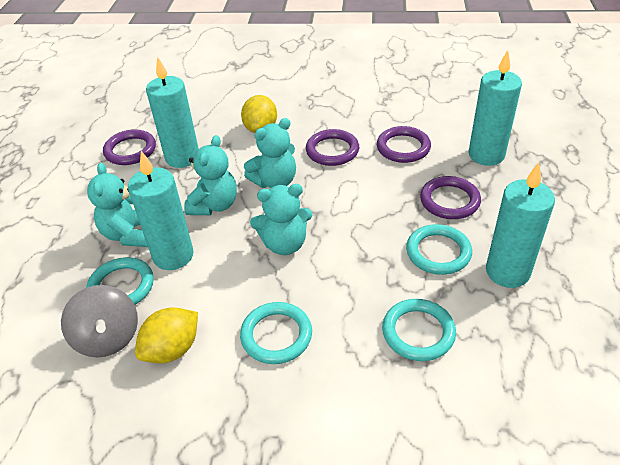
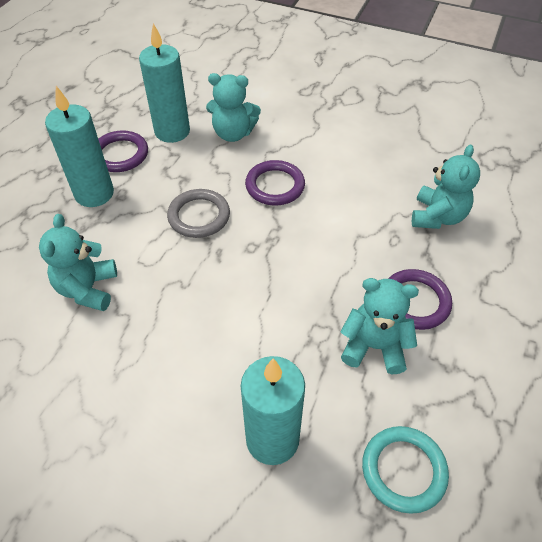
grey ring: 0 -> 1
grey spinning top: 1 -> 0
purple ring: 4 -> 3
turquoise candle: 4 -> 3
turquoise ring: 4 -> 1
yellow lemon: 2 -> 0

